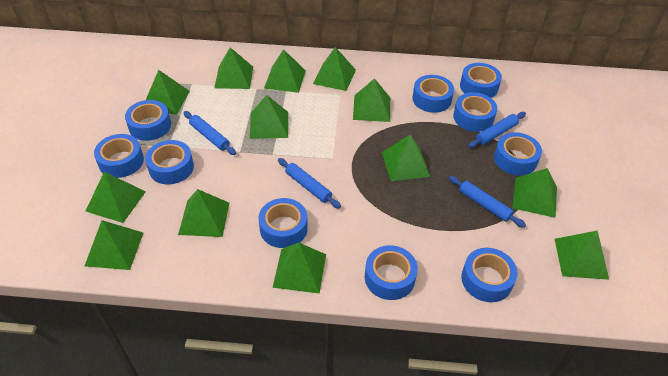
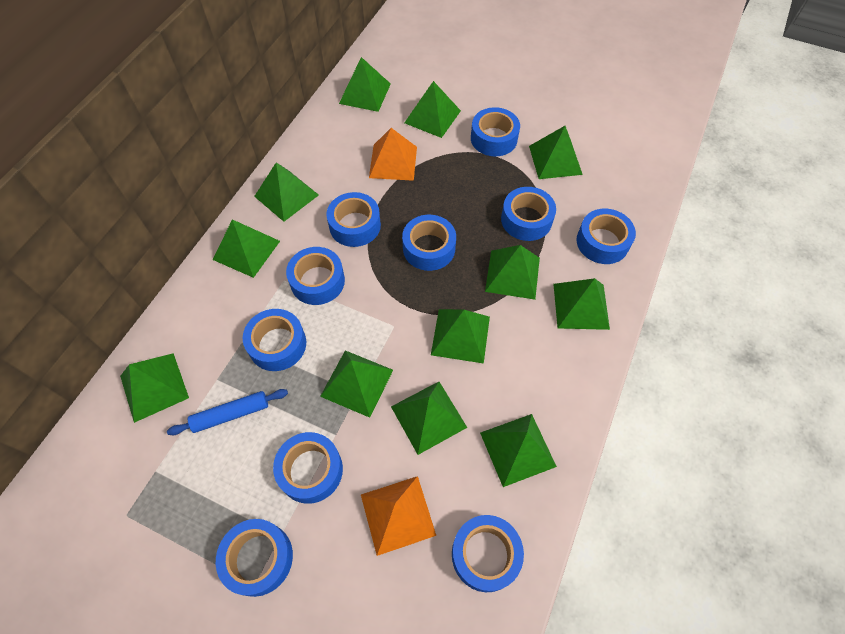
blue rolling pin: 4 -> 1
green pyramid: 13 -> 12
orange pyramid: 0 -> 2

